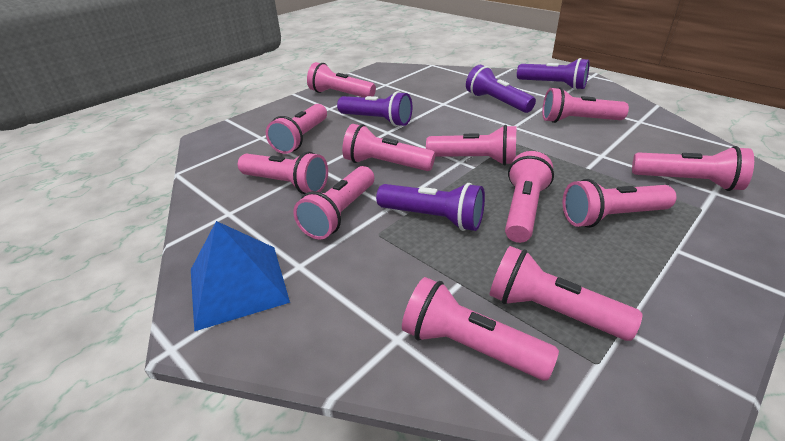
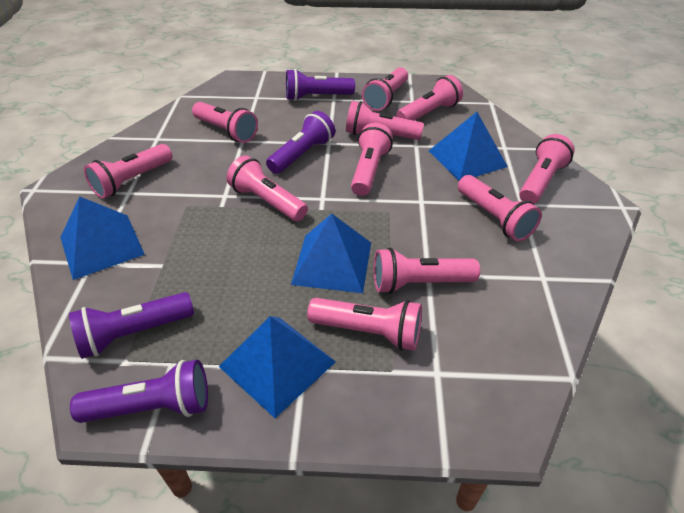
blue pyramid: 1 -> 4
pink flashlight: 12 -> 11

